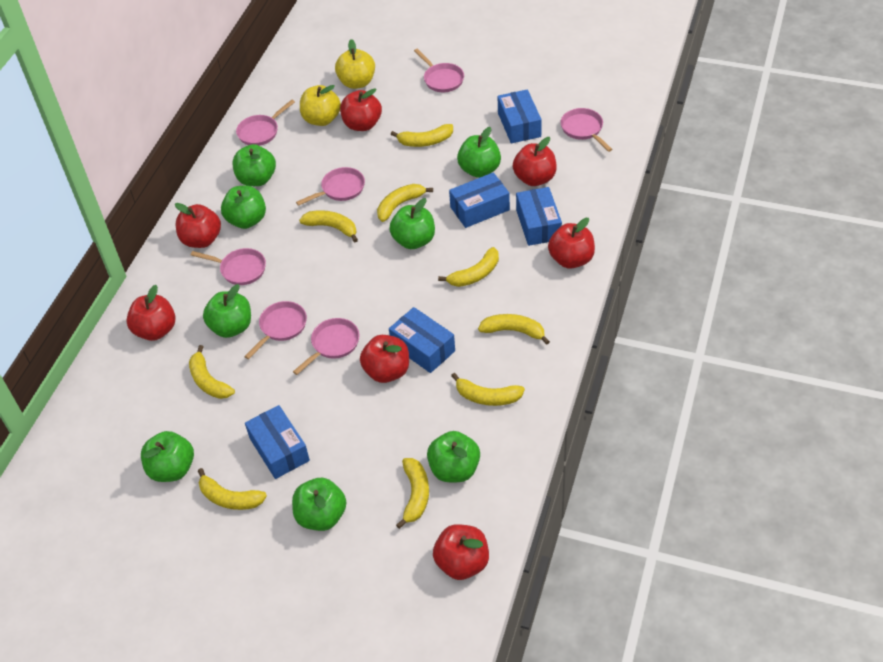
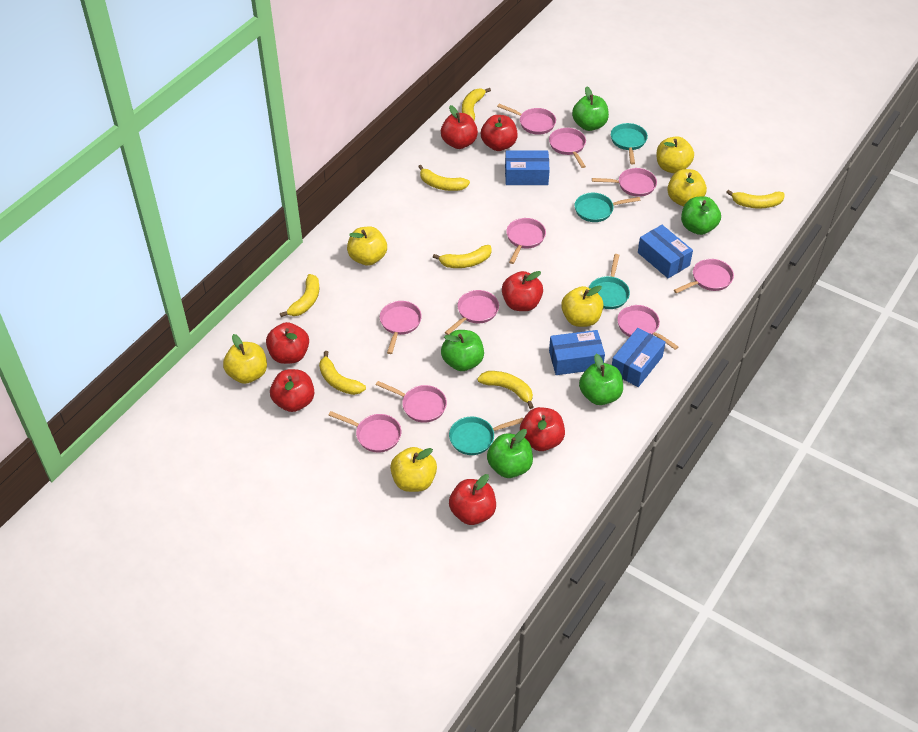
blue box: 5 -> 4
green apple: 8 -> 5
pink pan: 7 -> 10
turquoise pan: 0 -> 4
yellow apple: 2 -> 6
yellow banana: 9 -> 7

